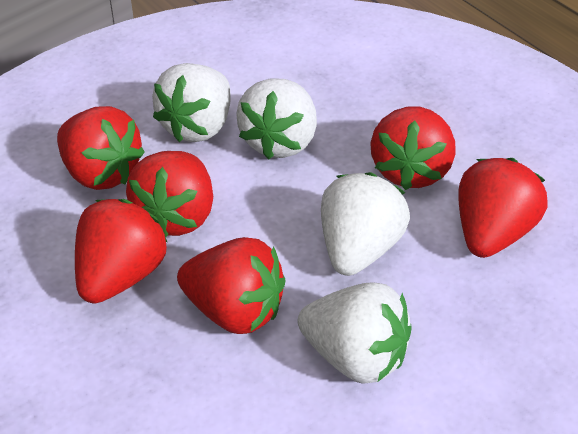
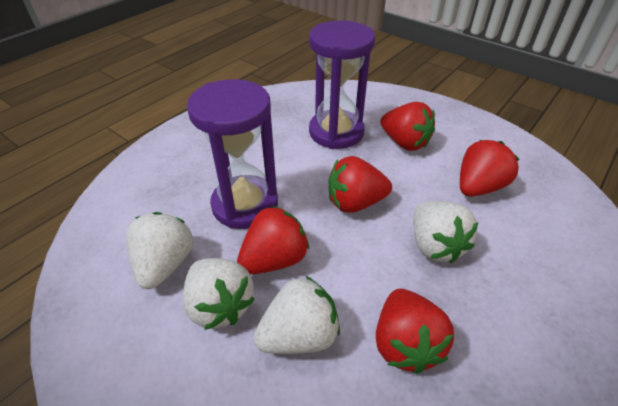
purple hourglass: 0 -> 2
red strawberry: 6 -> 5

